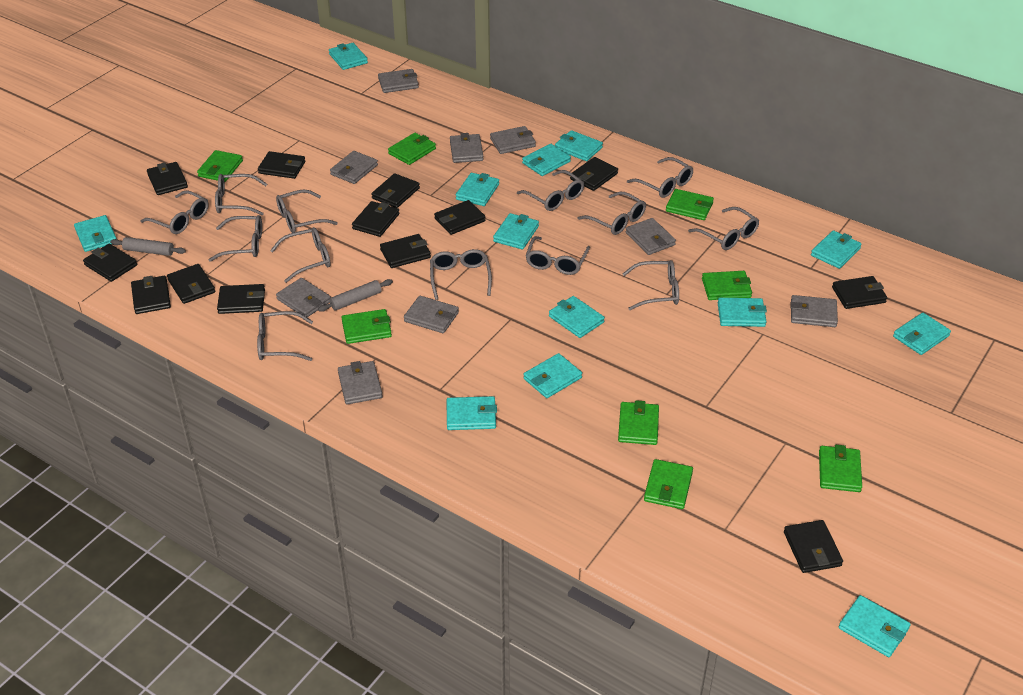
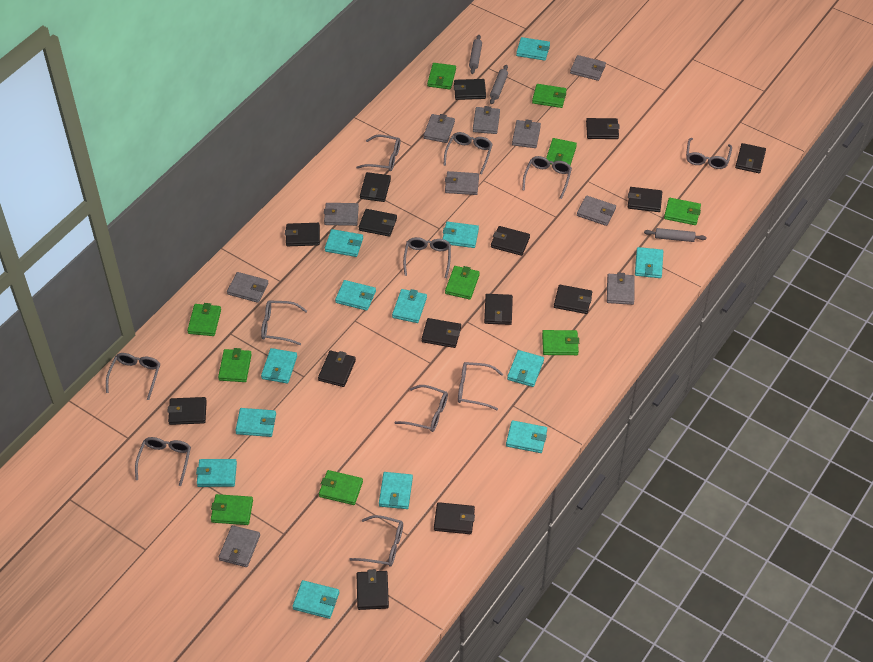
black wallet: 13 -> 15
green wallet: 8 -> 10
grey glasses: 13 -> 11
grey rolling pin: 2 -> 3
grey wallet: 9 -> 10

